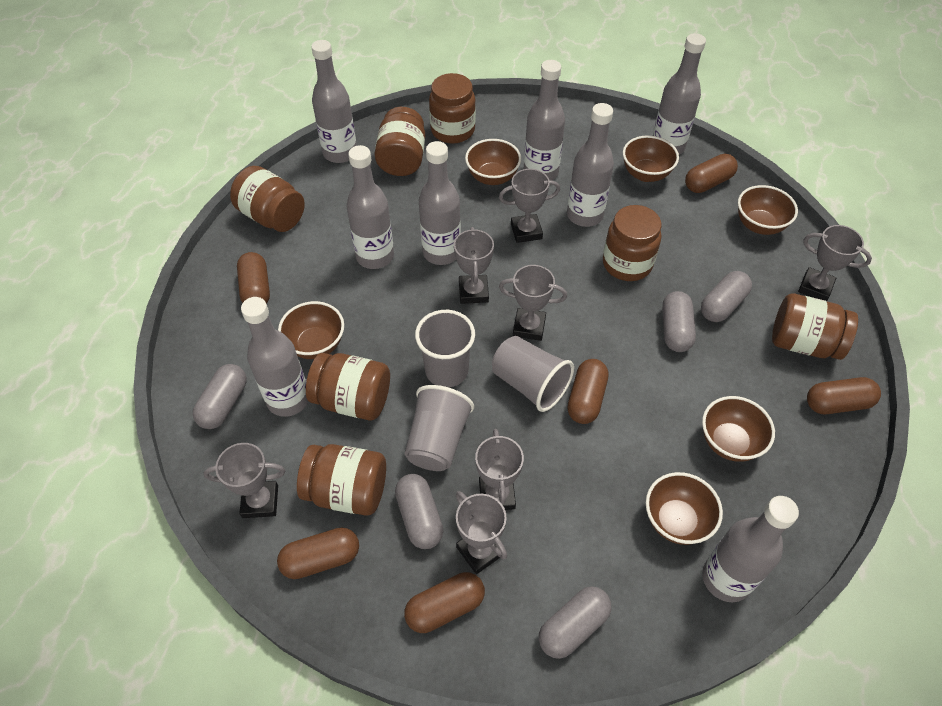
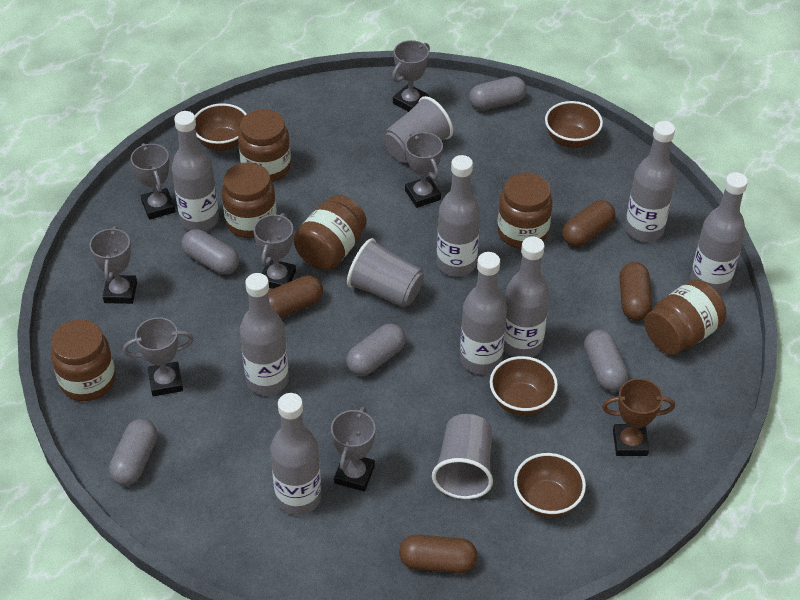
brown bowl: 6 -> 4
brown capsule: 6 -> 4
brown jar: 7 -> 6
brown trophy: 0 -> 1

